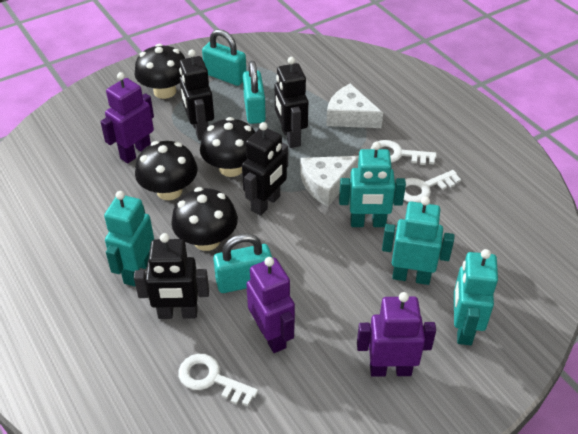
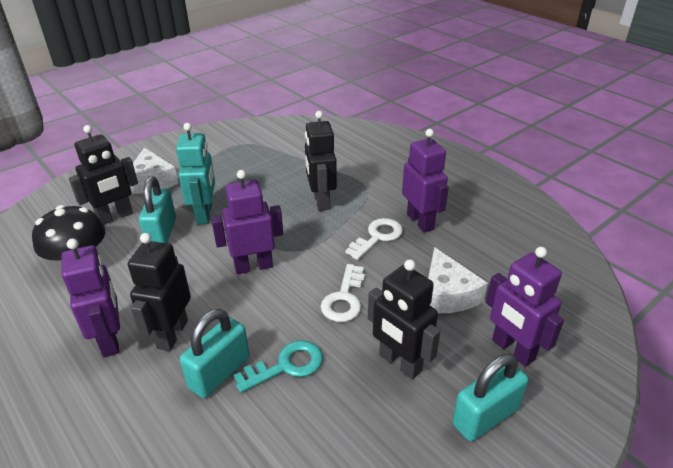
black mushroom: 4 -> 1
purple robot: 3 -> 4
turquoise key: 0 -> 1
turquoise robot: 4 -> 1
white key: 3 -> 2

